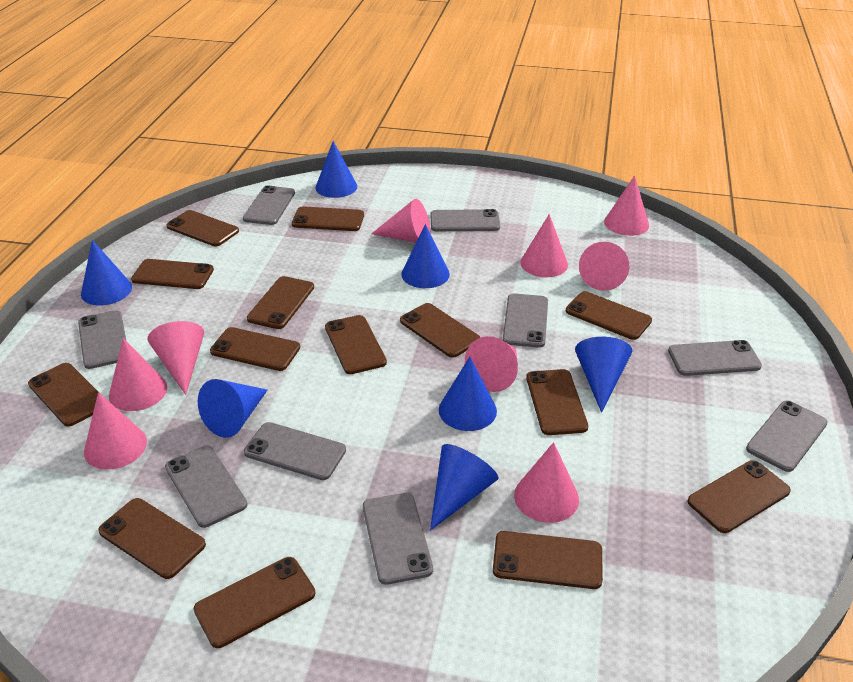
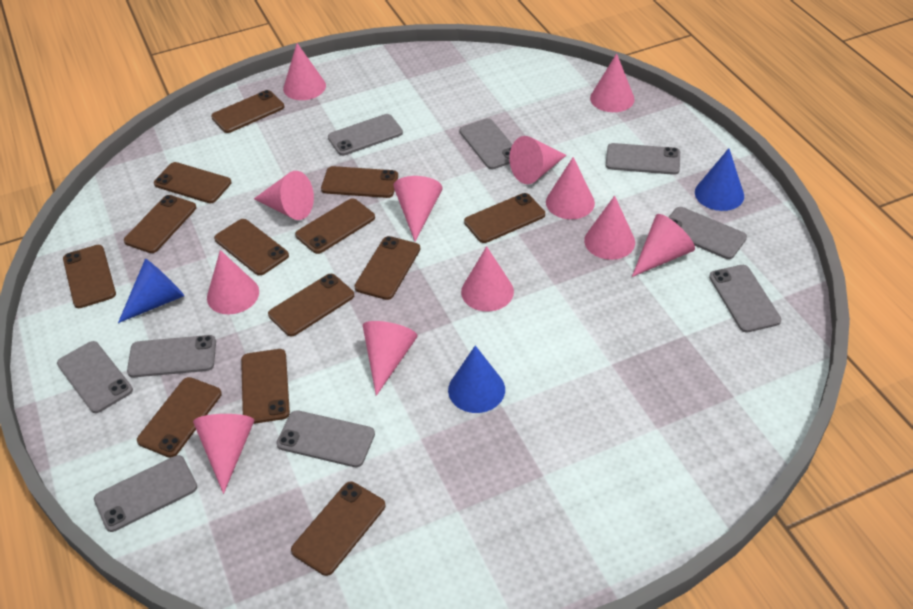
blue cone: 7 -> 3
brown phone: 14 -> 13
pink cone: 9 -> 12

